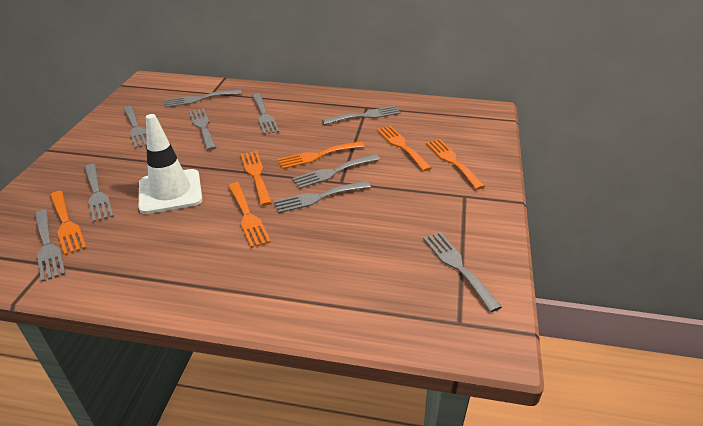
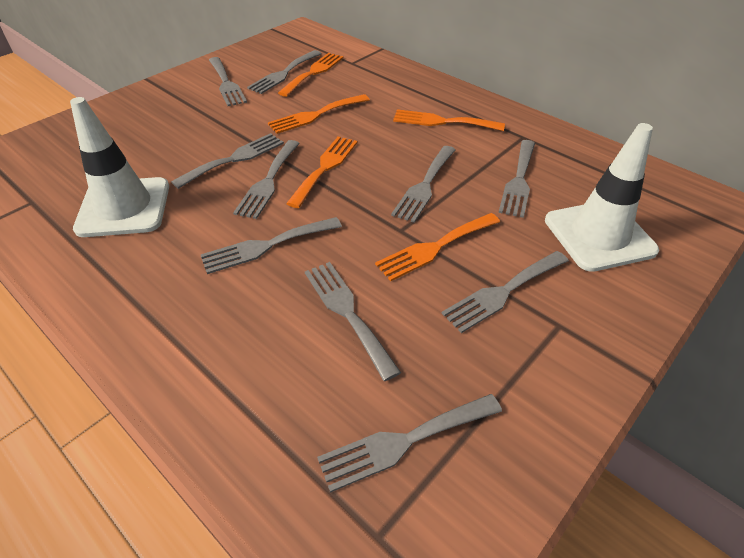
orange fork: 6 -> 5
white traffic cone: 1 -> 2

